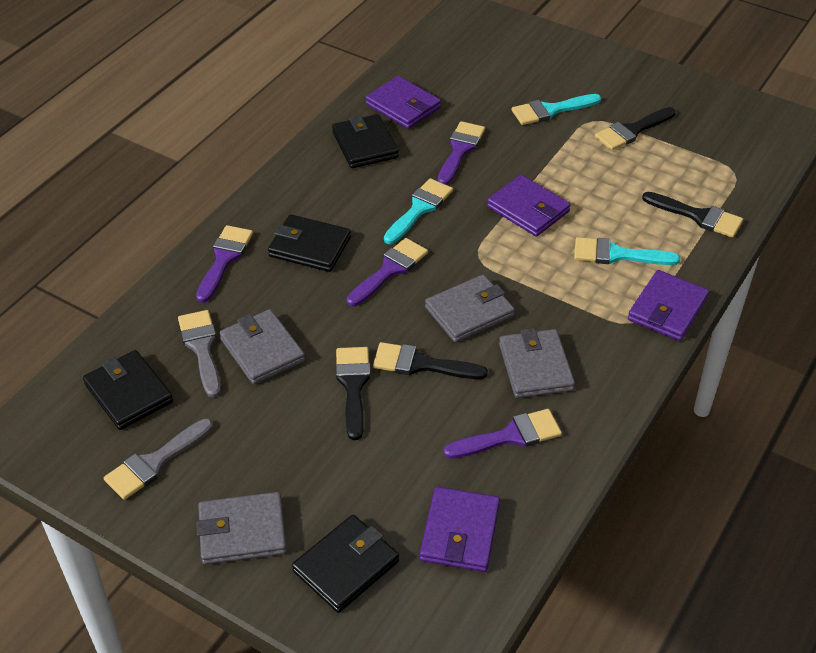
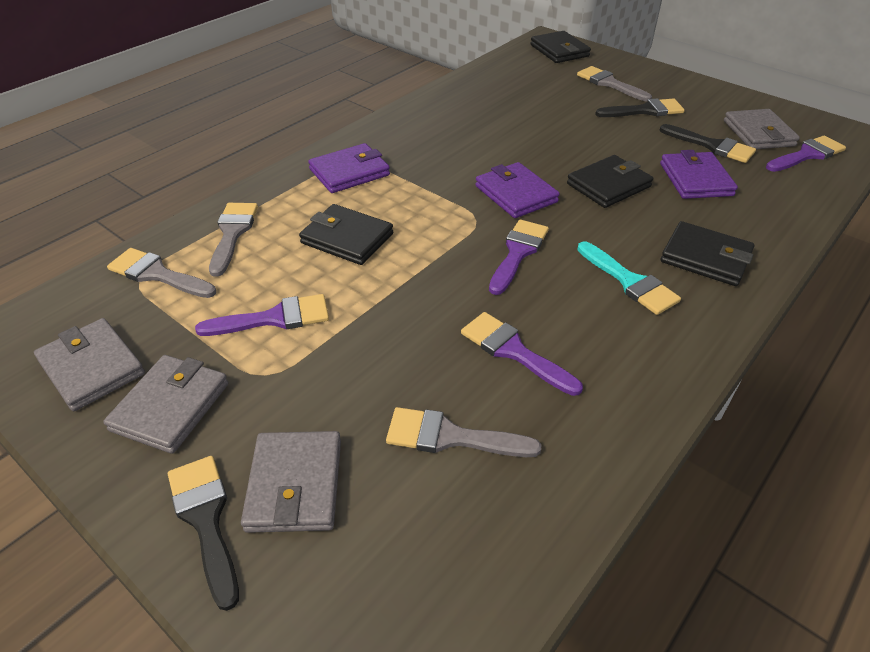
black brush: 4 -> 3
grey brush: 2 -> 4
purple wallet: 4 -> 3
turquoise brush: 3 -> 1

